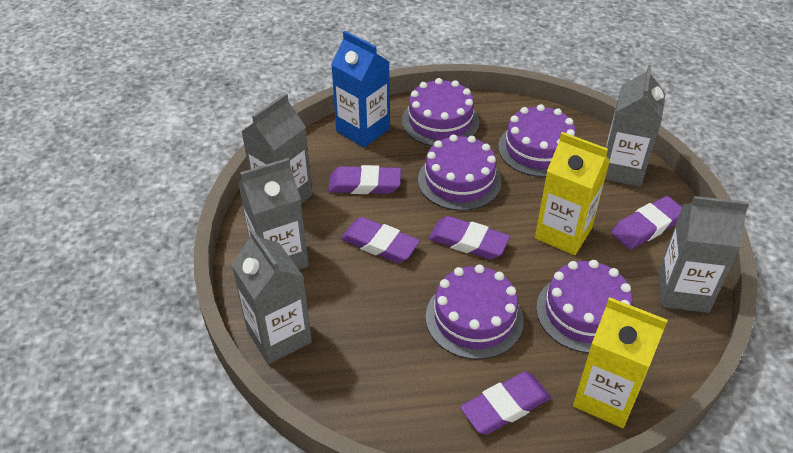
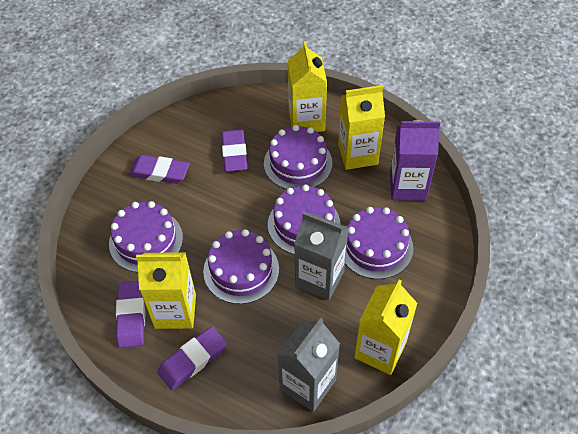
blue carton: 1 -> 0
grey carton: 5 -> 2
purple carton: 0 -> 1
purple eraser: 5 -> 4
yellow carton: 2 -> 4

